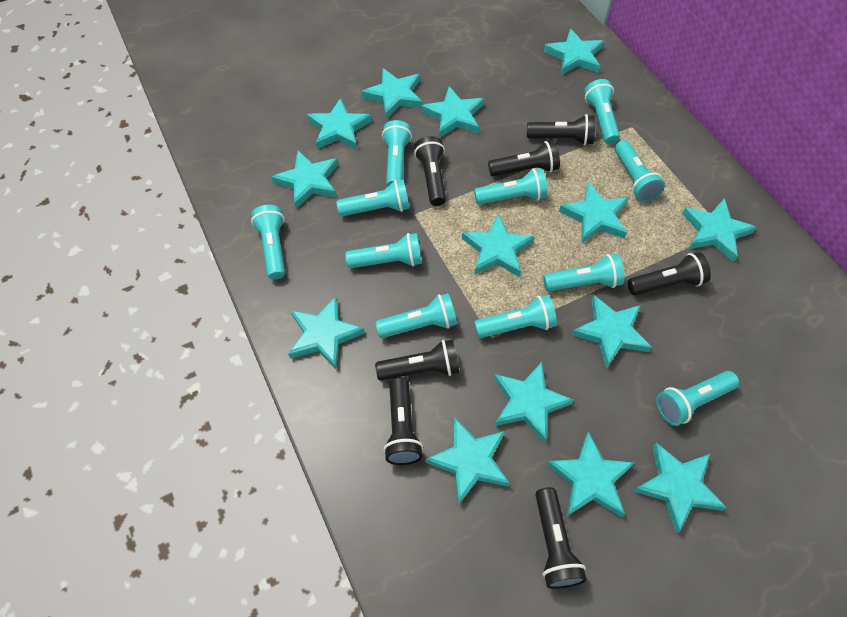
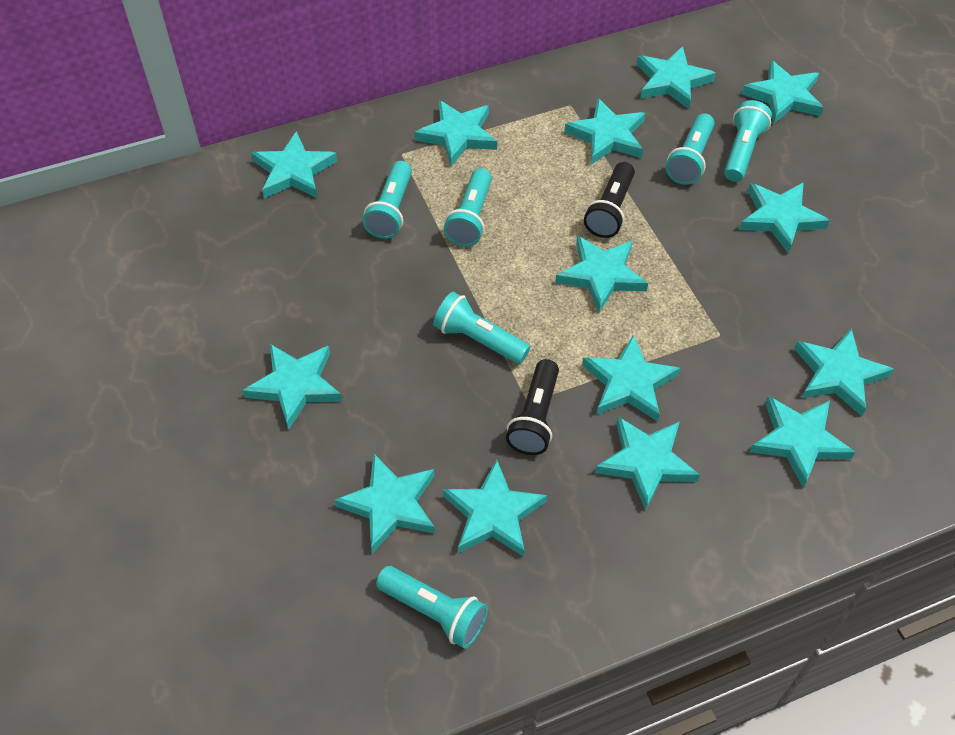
black flashlight: 7 -> 2
turquoise flashlight: 11 -> 6

